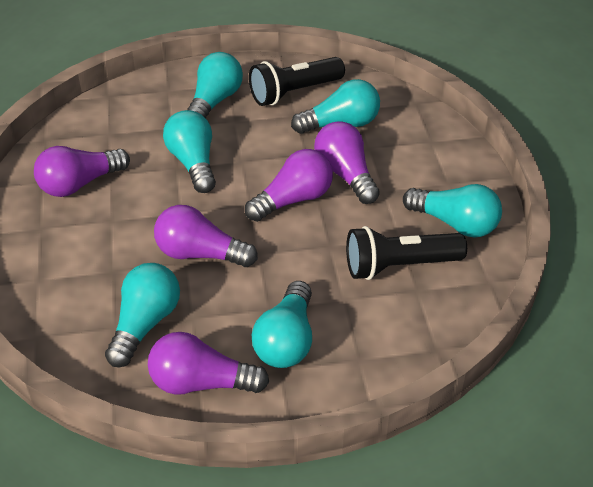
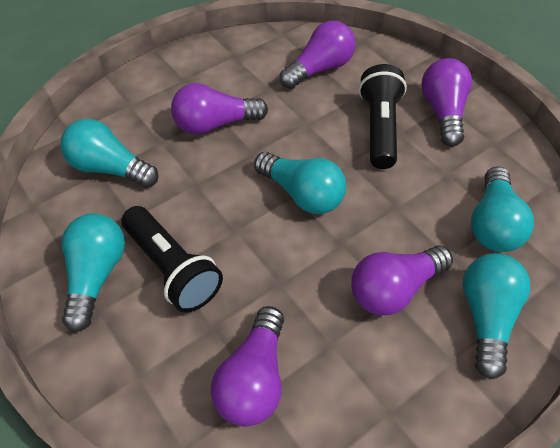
turquoise light bulb: 6 -> 5

